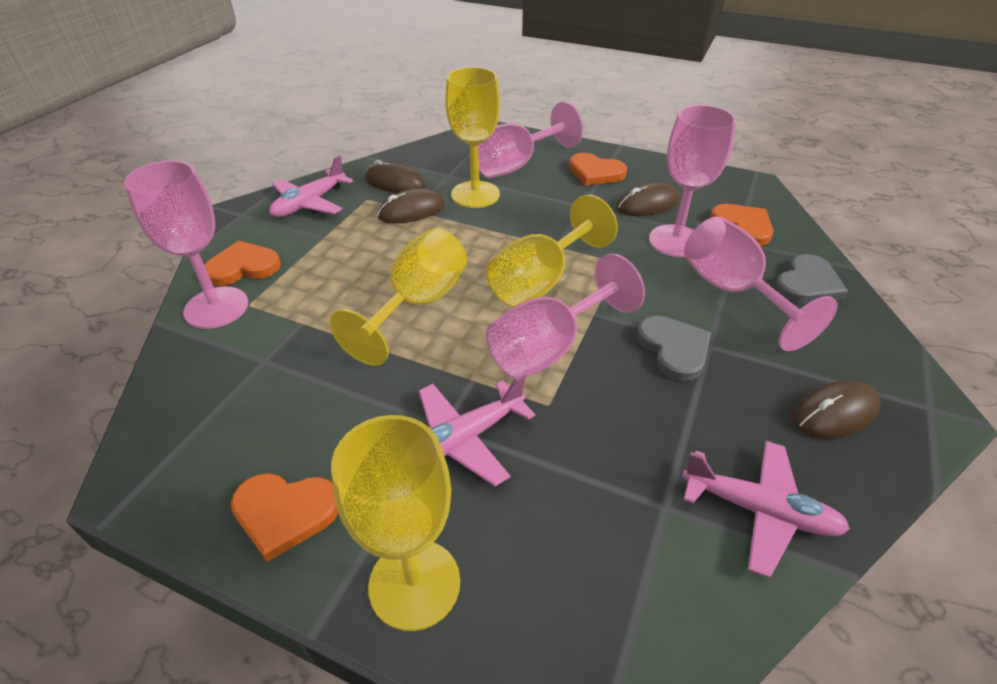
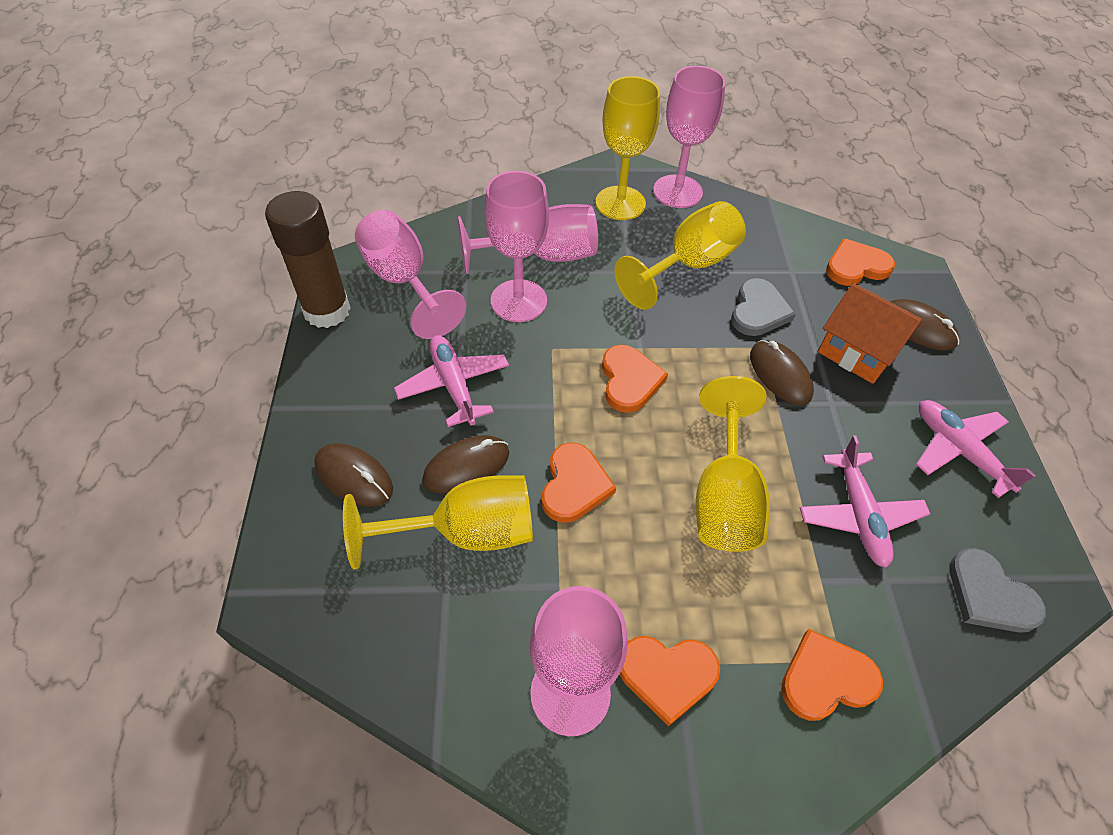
brown glue stick: 0 -> 1
orange heart: 4 -> 5
orange house: 0 -> 1

